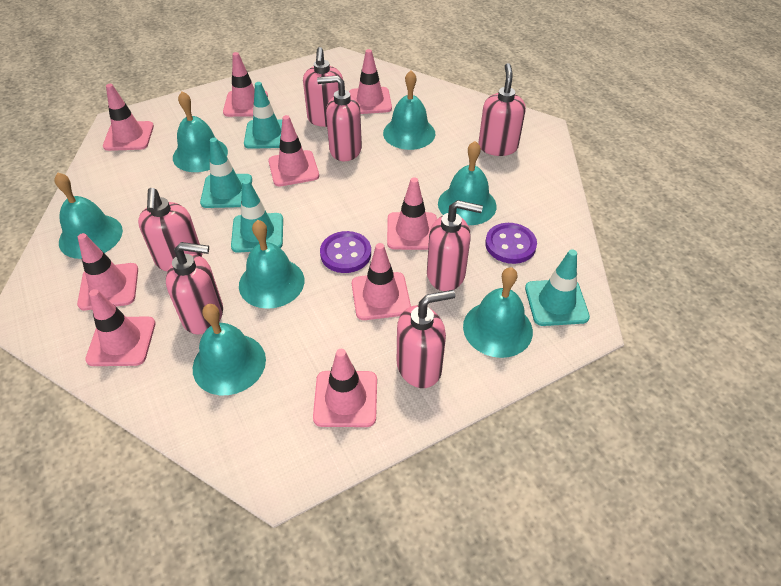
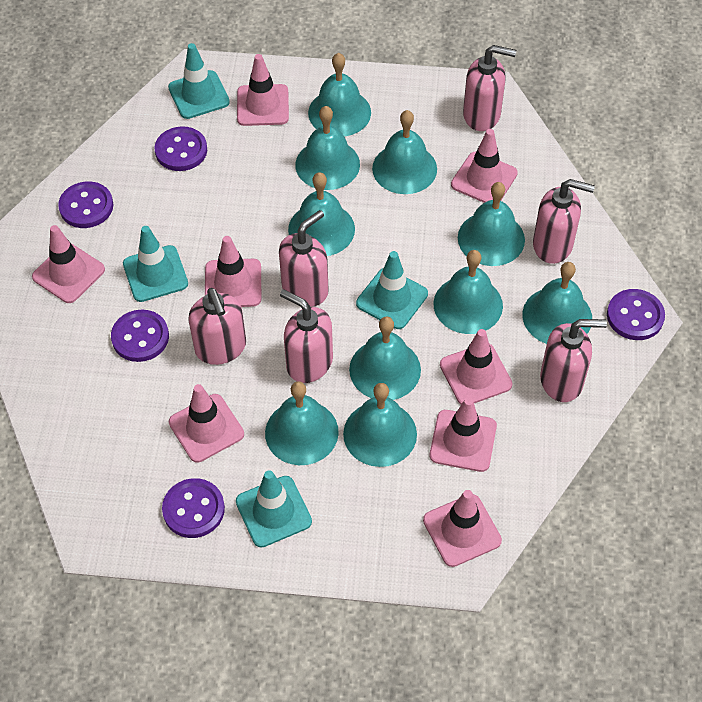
pink soap dispenser: 7 -> 6
pink traffic cone: 9 -> 8
purple button: 2 -> 5
turquoise bell: 7 -> 10

